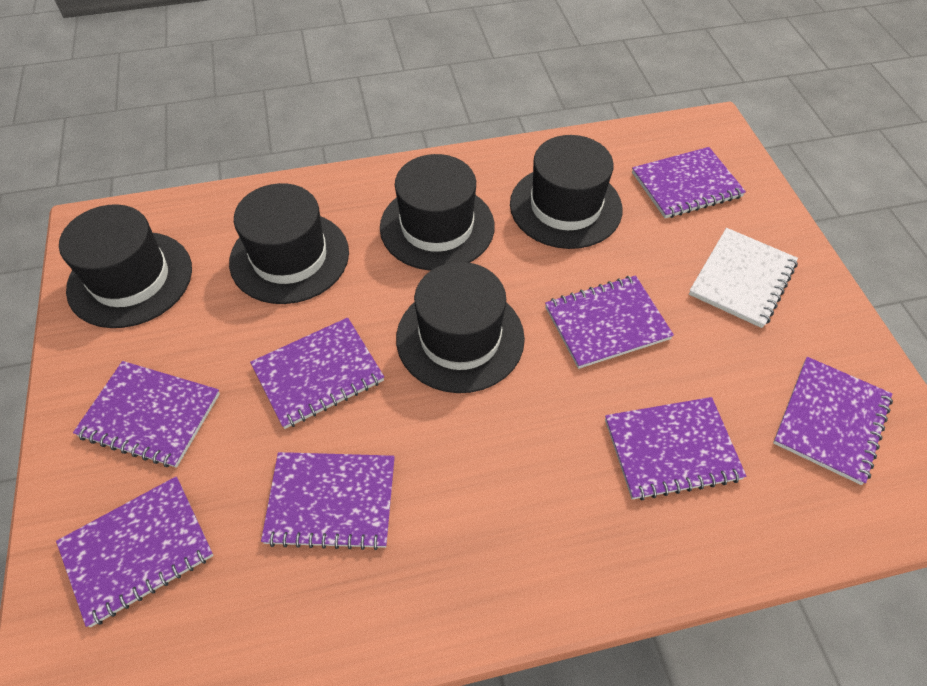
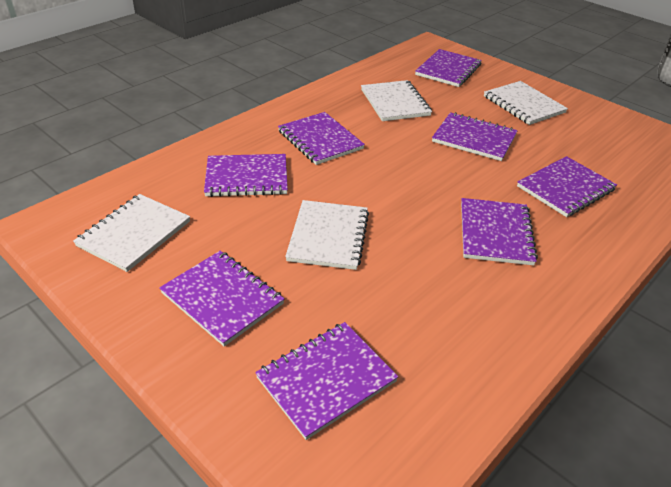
black hat: 5 -> 0
white notebook: 1 -> 4

